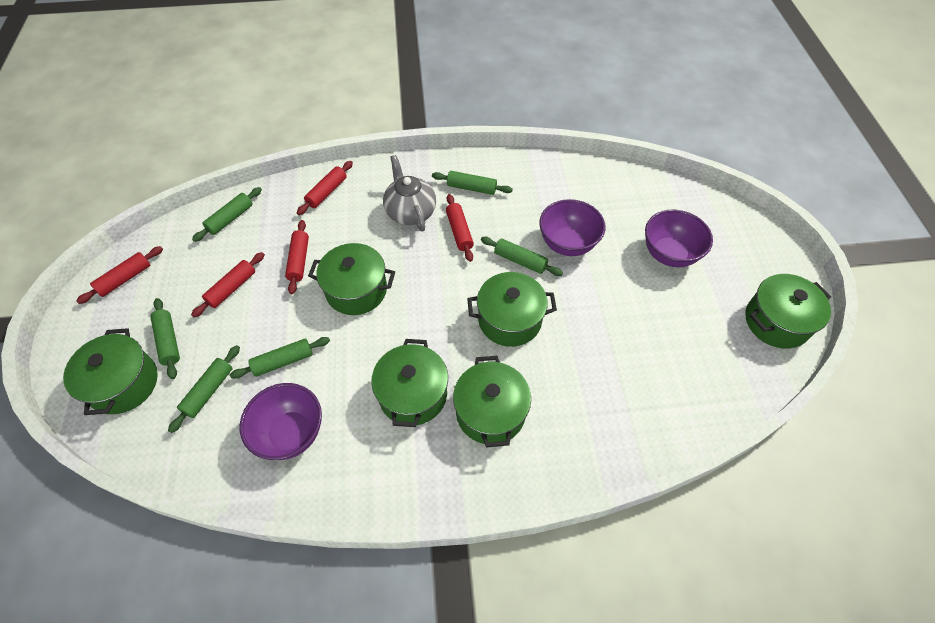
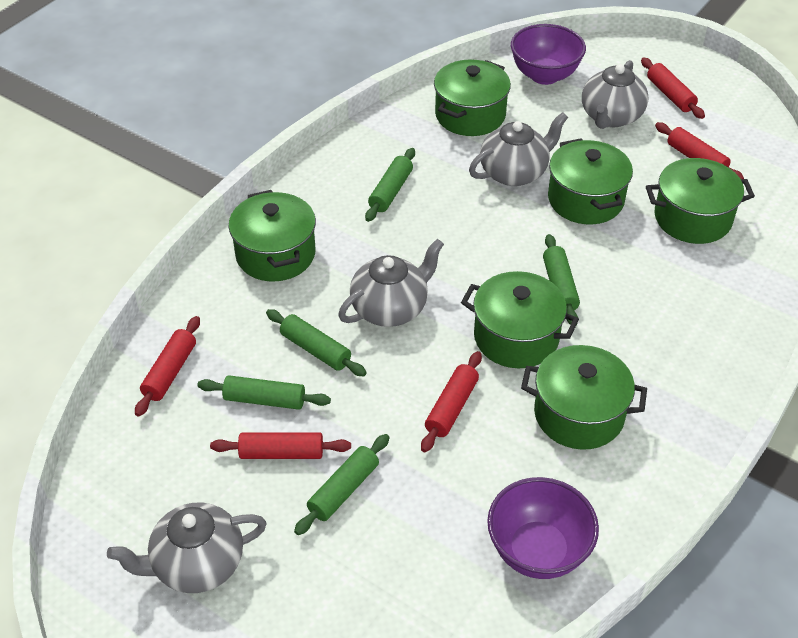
green rolling pin: 6 -> 5
grey teapot: 1 -> 4
purple bowl: 3 -> 2

